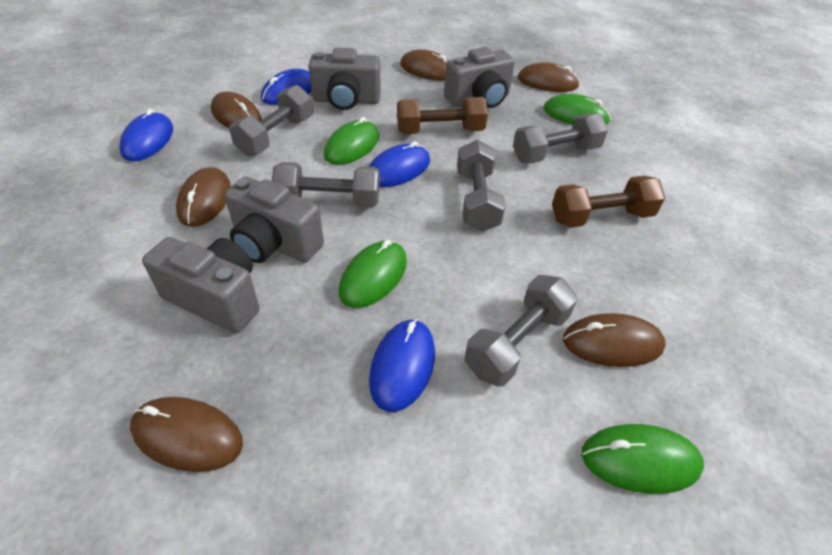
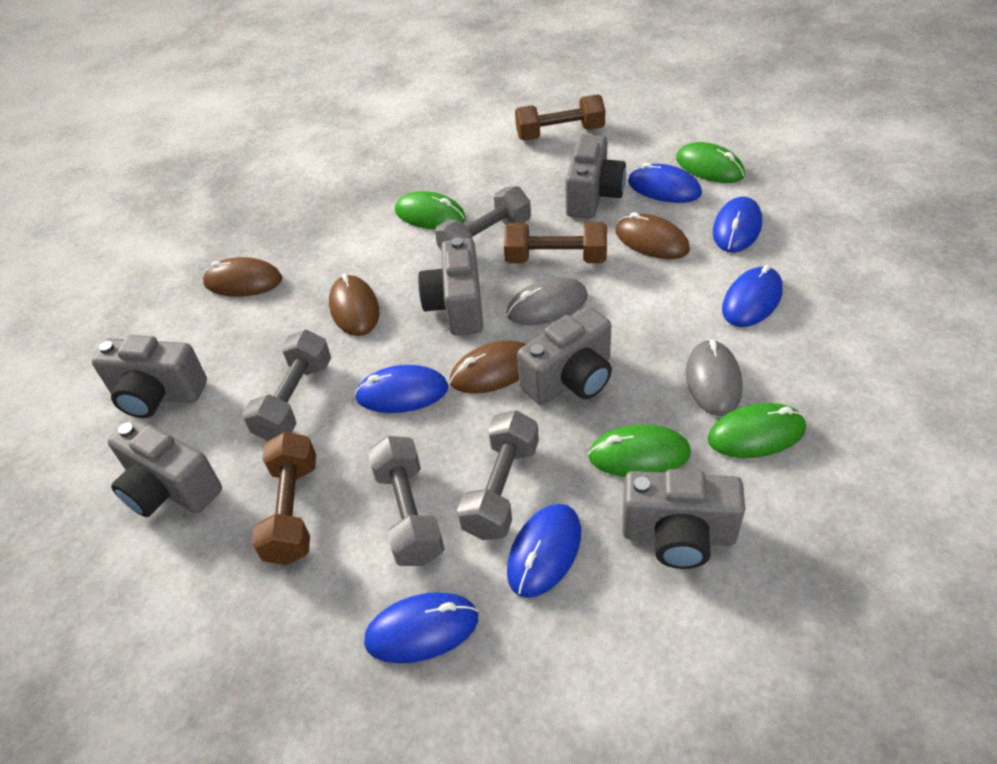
blue mouse: 4 -> 6
brown dumbbell: 2 -> 3
brown mouse: 6 -> 4
grey camera: 4 -> 6
grey dumbbell: 5 -> 4
grey mouse: 0 -> 2

